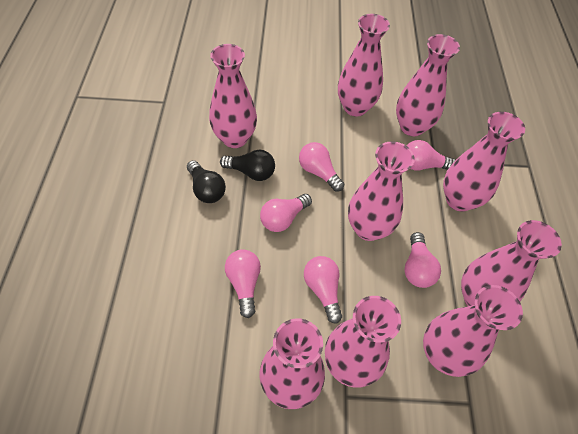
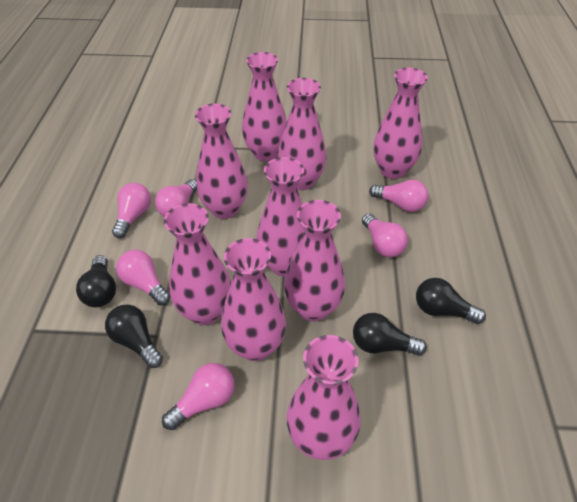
black light bulb: 2 -> 4

